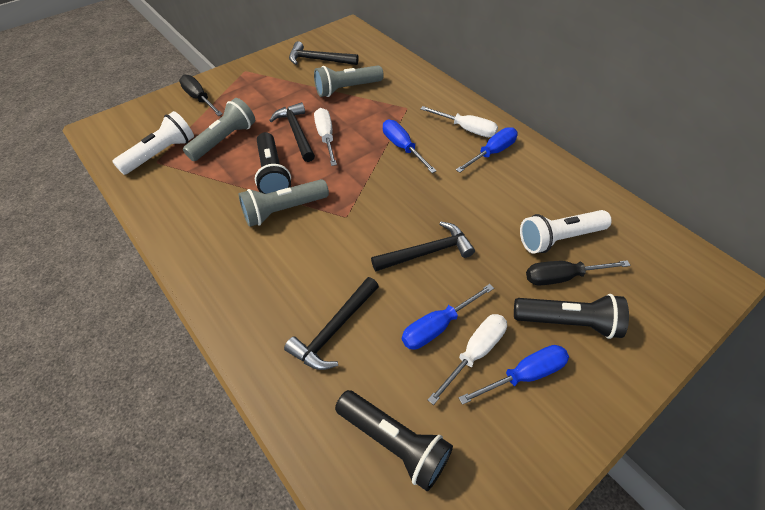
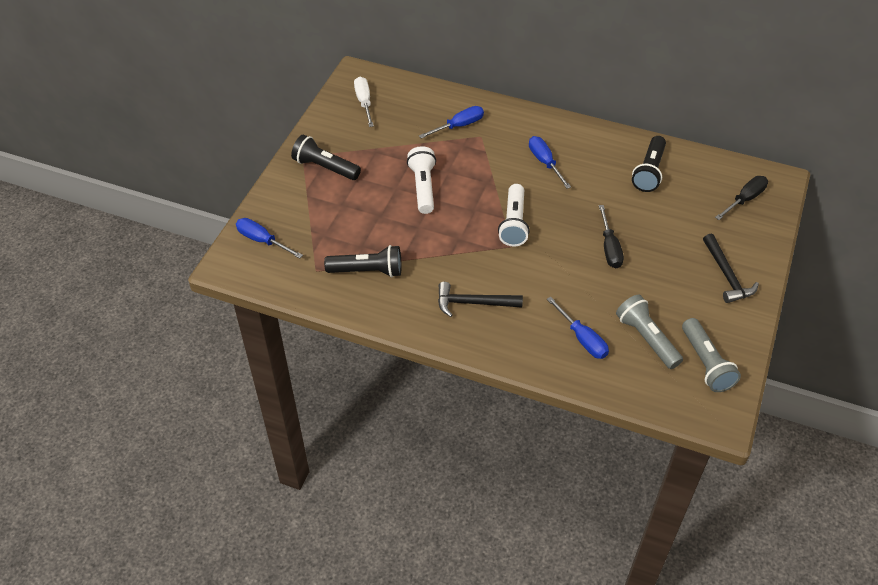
black hammer: 4 -> 2
grey flashlight: 3 -> 2
white screwdriver: 3 -> 1

